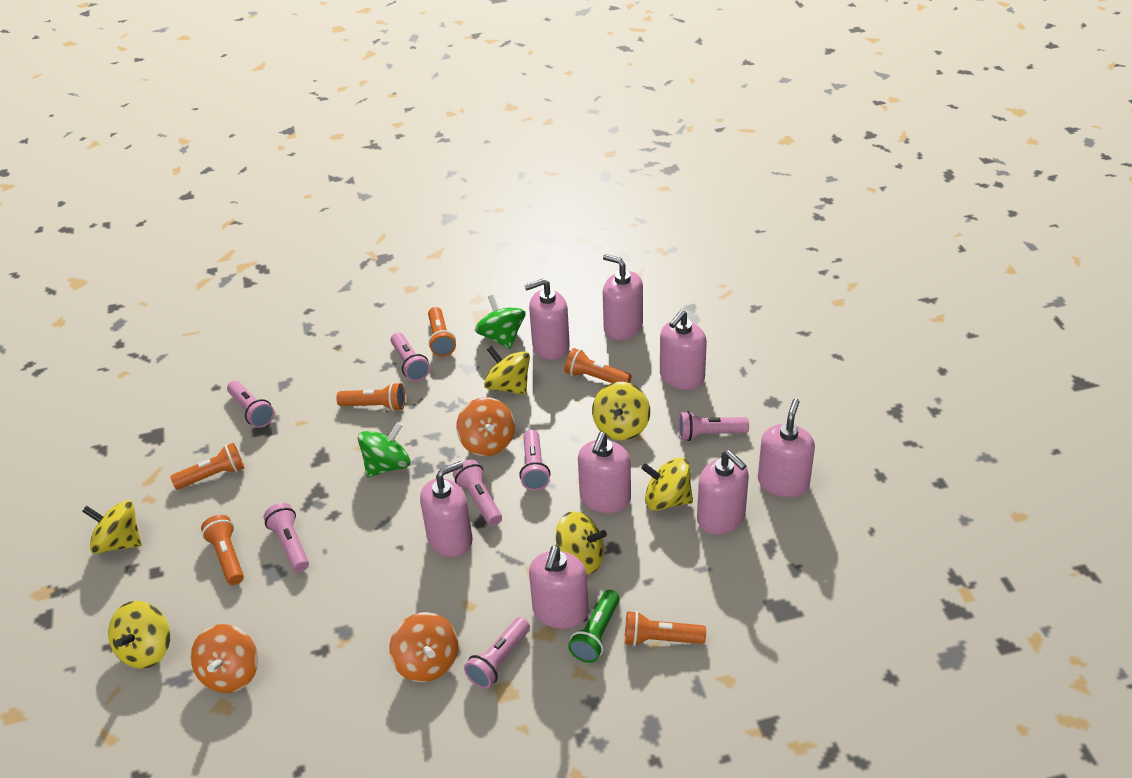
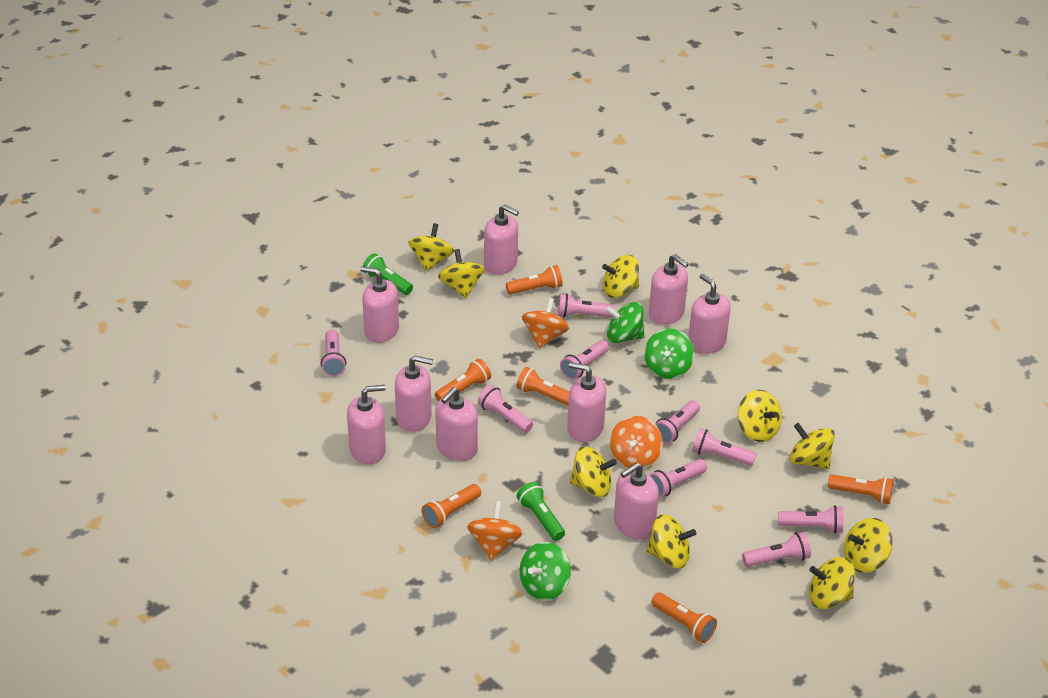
green flashlight: 1 -> 2
green spinning top: 2 -> 3
pink flashlight: 7 -> 9
pink soap dispenser: 8 -> 9
yellow spinning top: 6 -> 9

